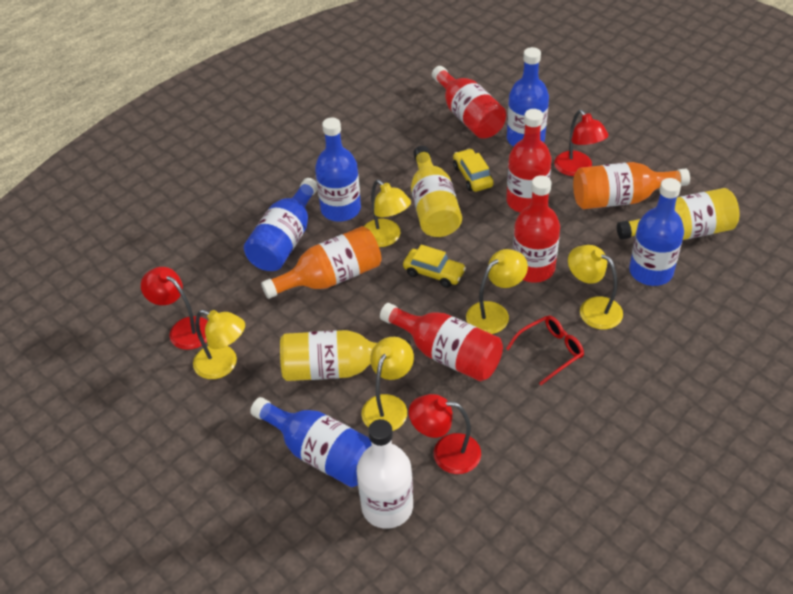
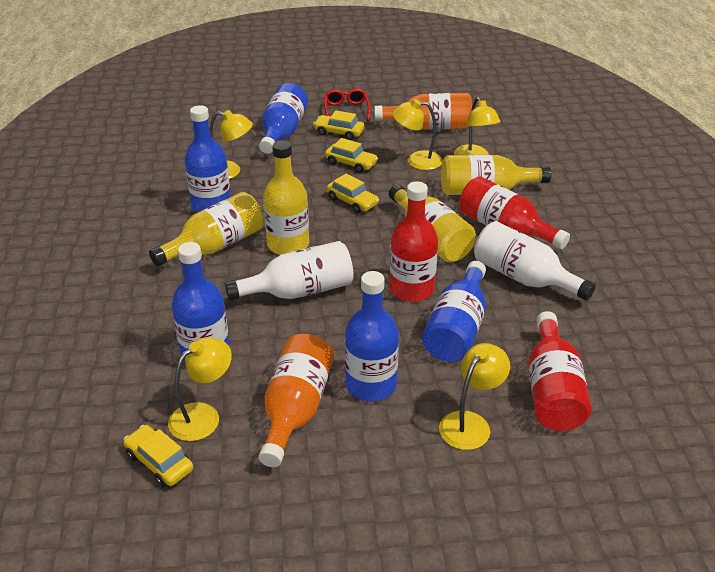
red bottle: 4 -> 3
red lamp: 3 -> 0
white bottle: 1 -> 2
yellow bottle: 3 -> 4
yellow car: 2 -> 4

